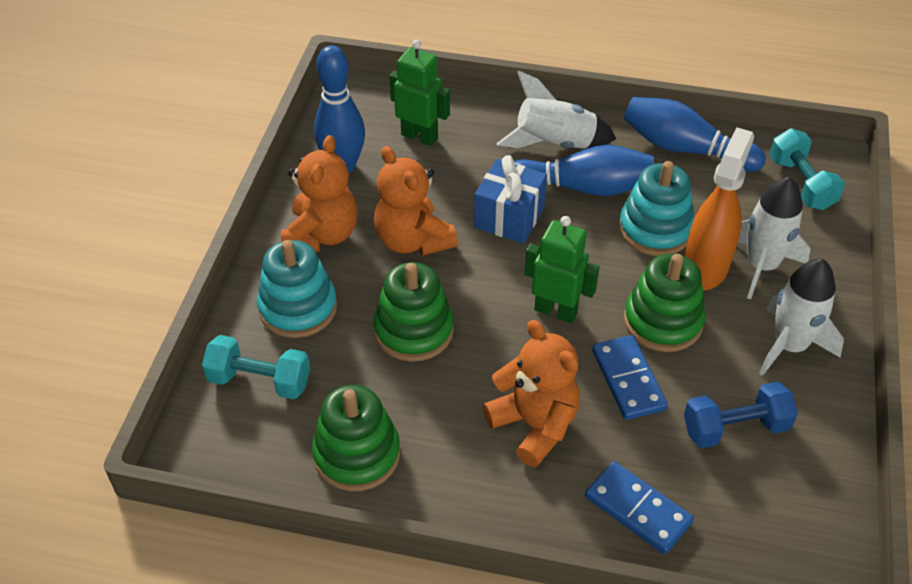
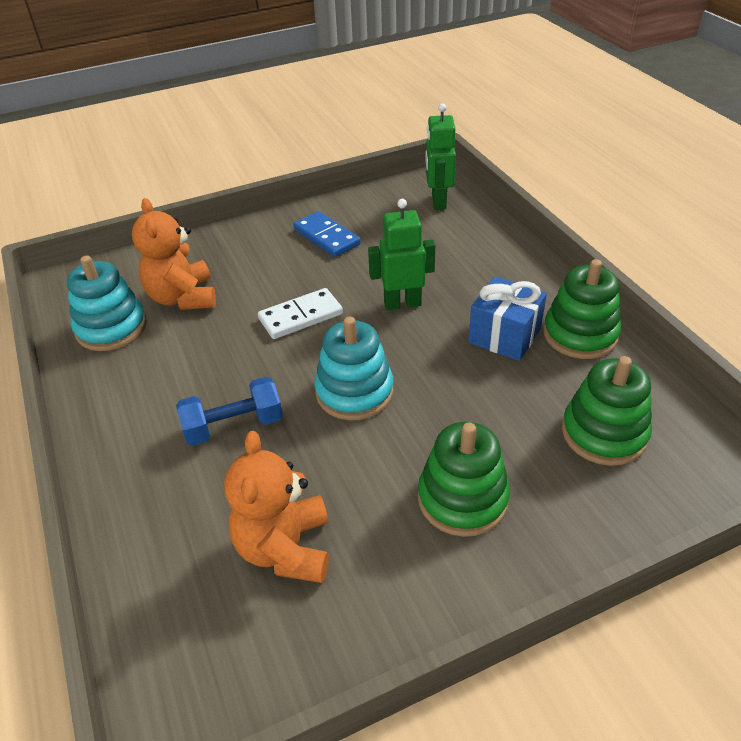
blue bowling pin: 3 -> 0
blue domino: 2 -> 1
orange spray bottle: 1 -> 0
orange teddy bear: 3 -> 2
turquoise dumbbell: 2 -> 0
white domino: 0 -> 1
white rocket: 3 -> 0

